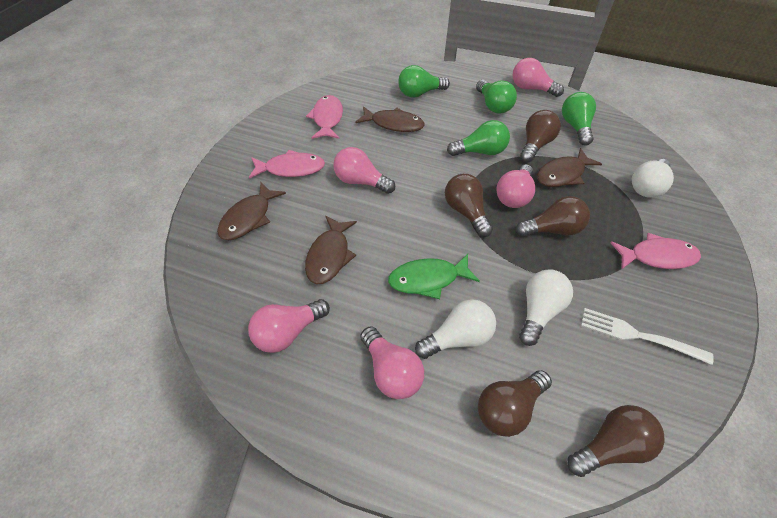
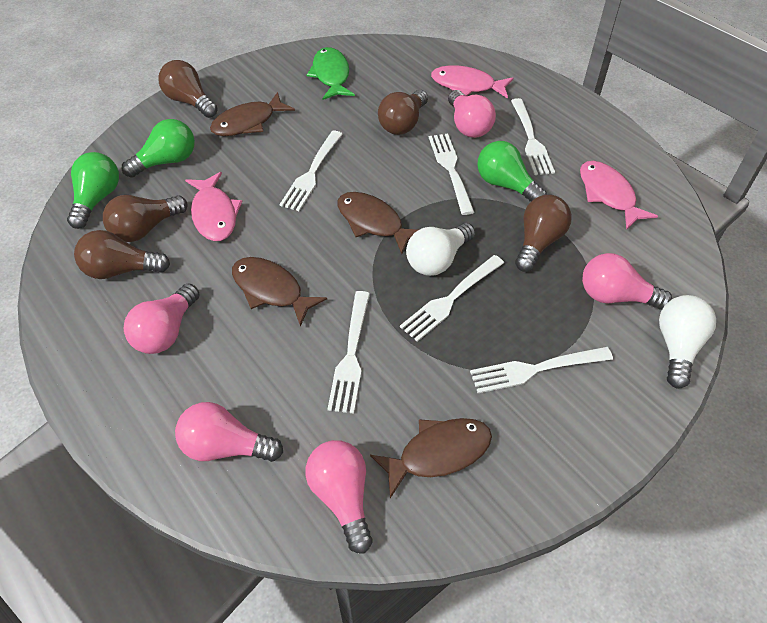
green light bulb: 4 -> 3
white fork: 1 -> 6
white light bulb: 3 -> 2

